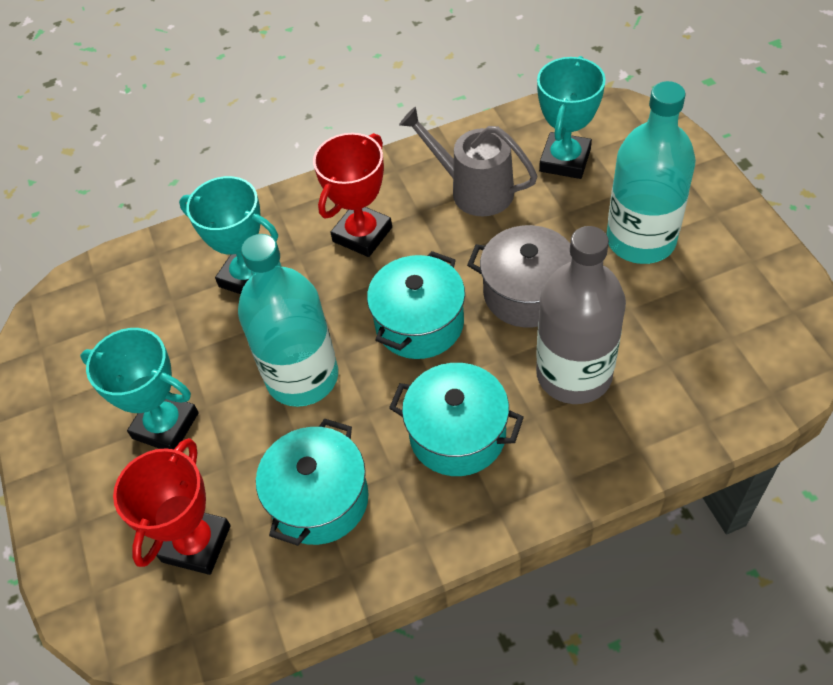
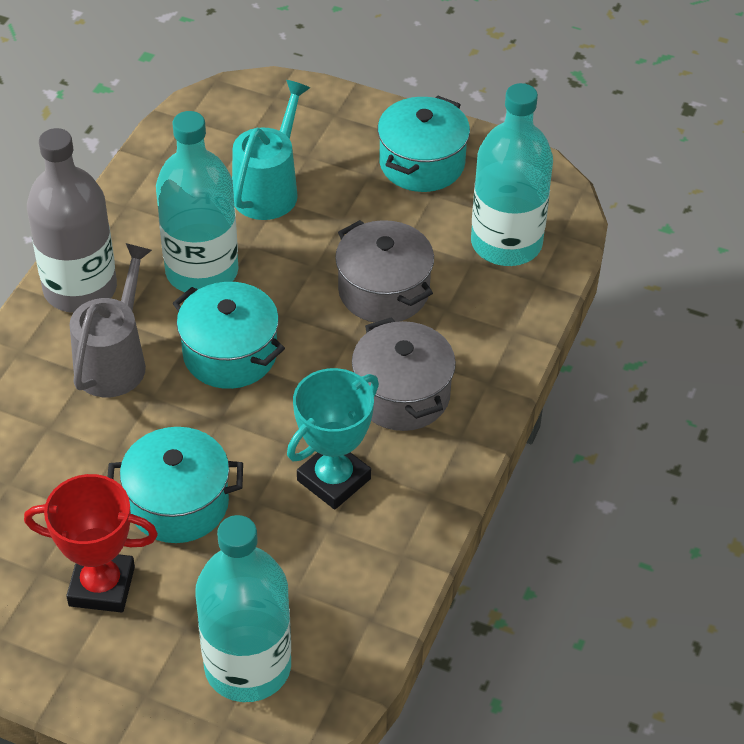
grey pot: 1 -> 2
red trophy: 2 -> 1
turquoise bottle: 2 -> 3
turquoise trophy: 3 -> 1
turquoise watering can: 0 -> 1

